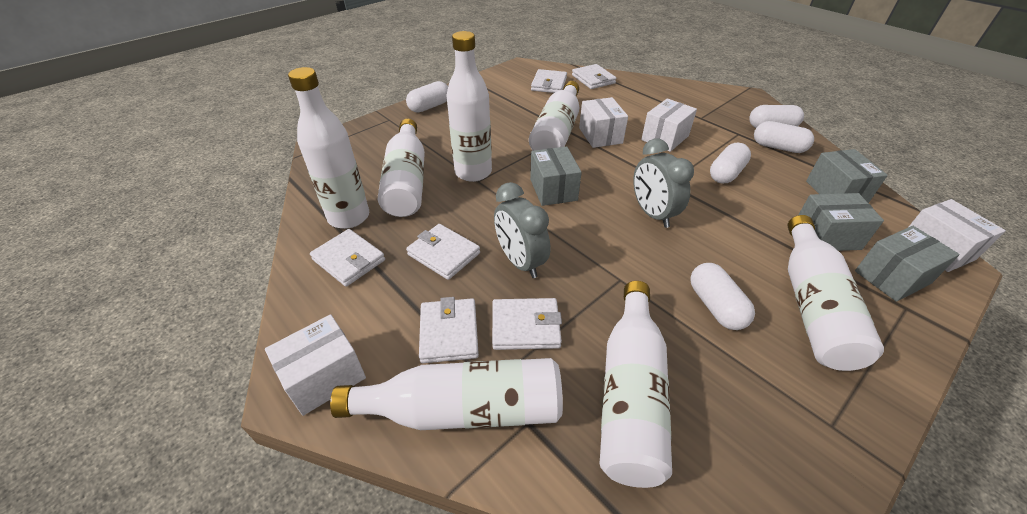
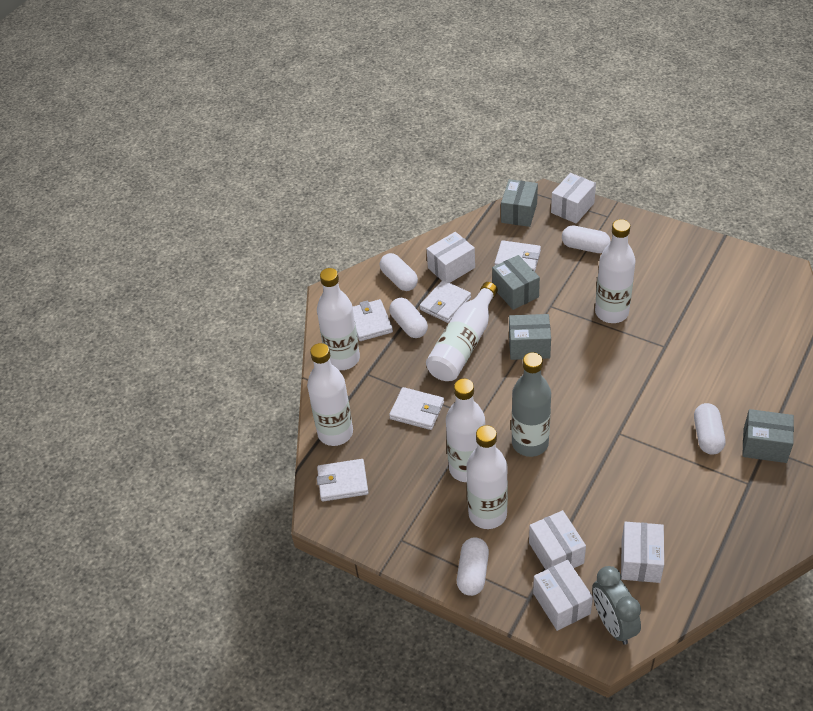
grey bottle: 0 -> 1
grey clock: 2 -> 1
white bottle: 7 -> 6
white box: 4 -> 5
white wallet: 6 -> 5

